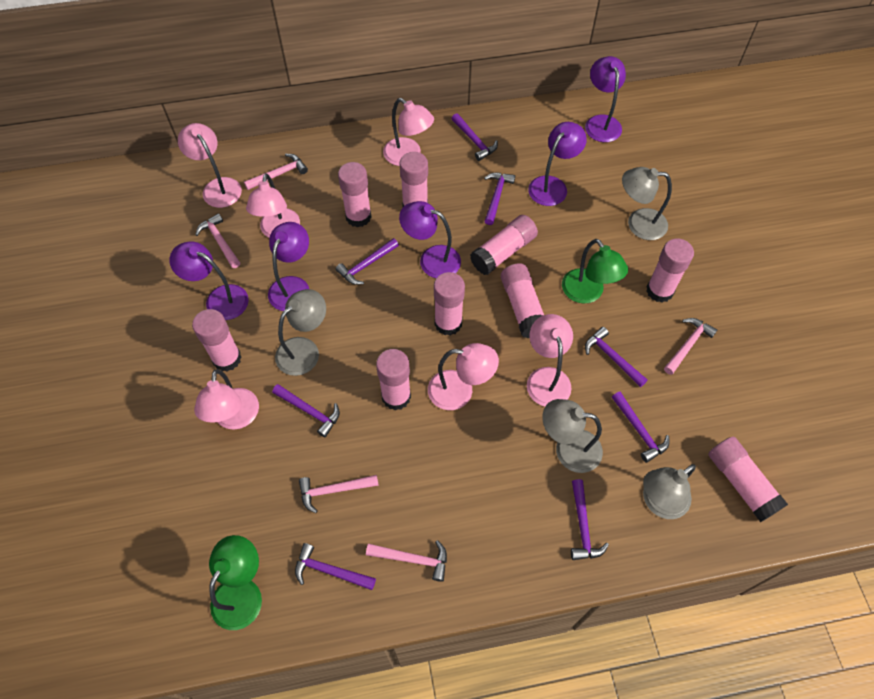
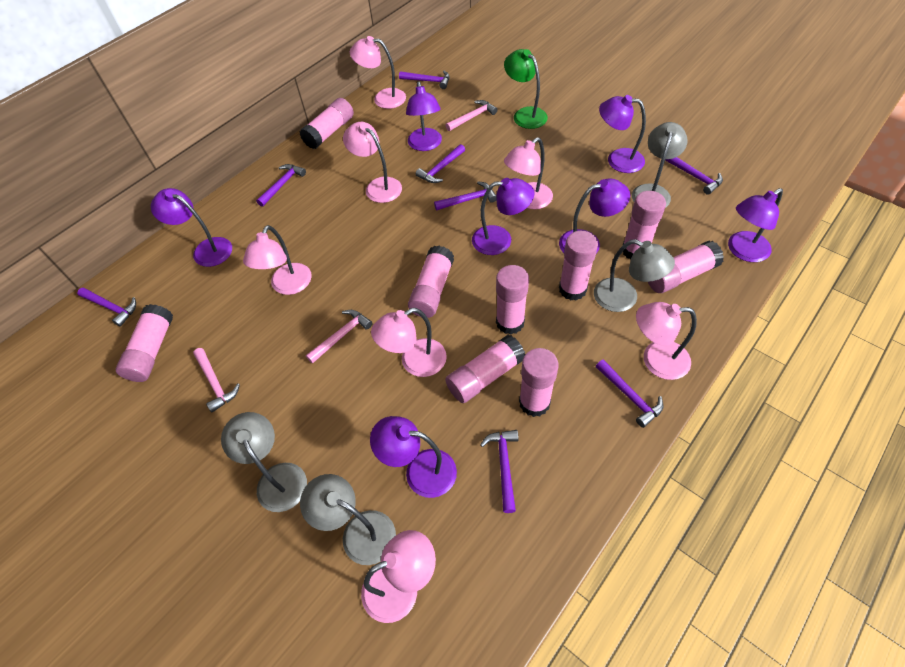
green lamp: 2 -> 1
pink hammer: 5 -> 3
pink lamp: 6 -> 7
purple lamp: 5 -> 7

